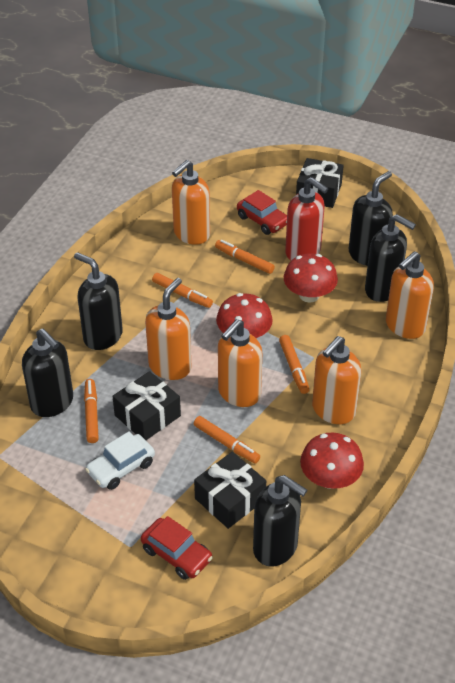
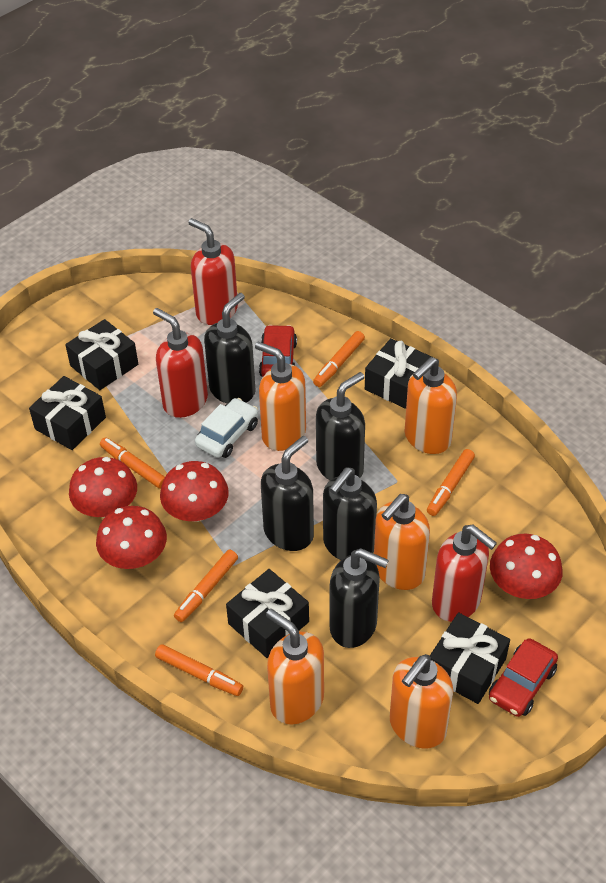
black gift: 3 -> 5
red mushroom: 3 -> 4
red soap dispenser: 1 -> 3

